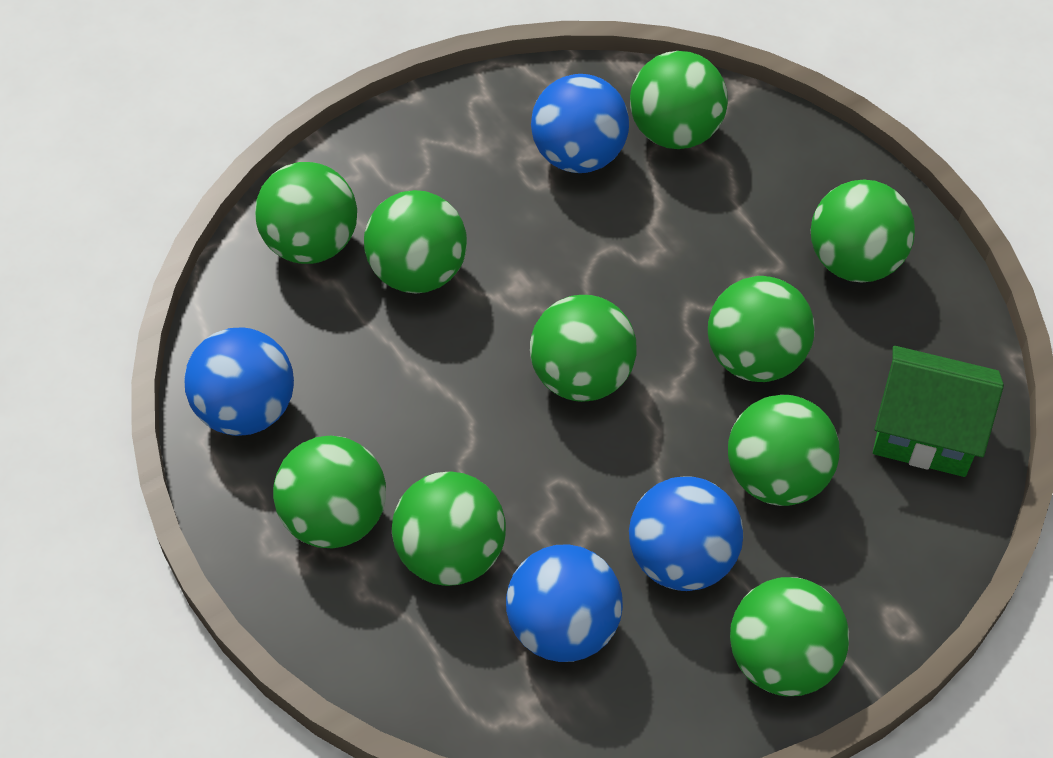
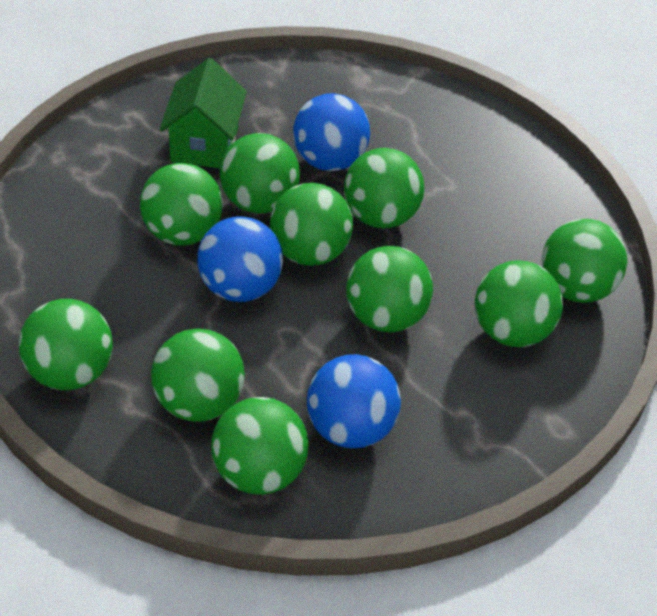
blue ball: 4 -> 3

